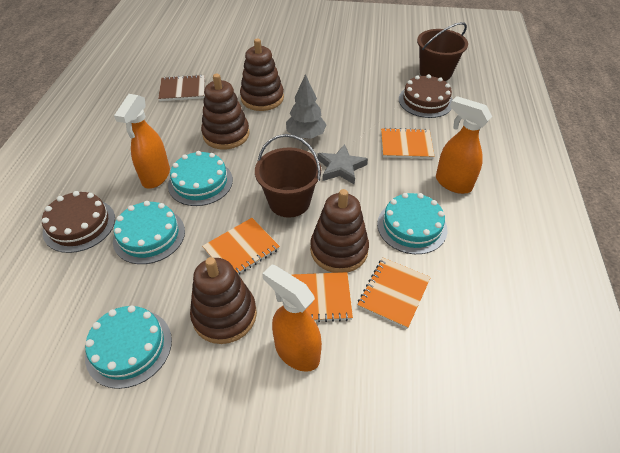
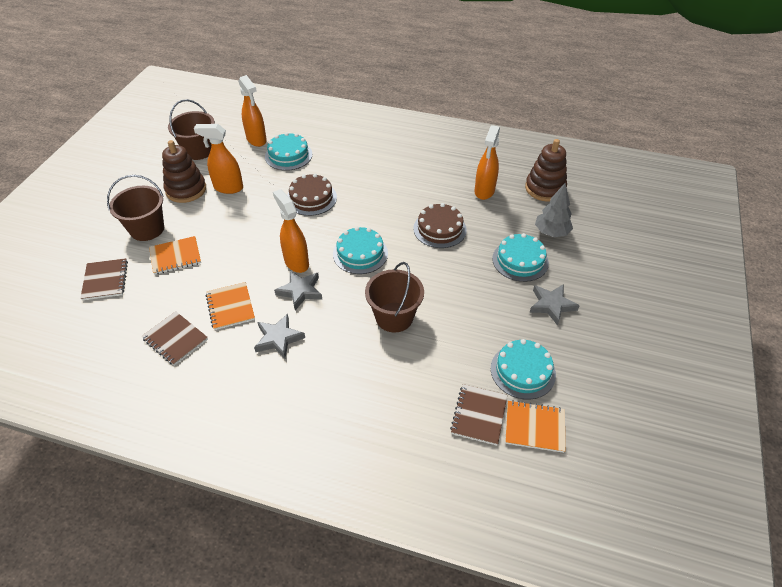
brown bucket: 2 -> 3
brown notebook: 1 -> 3
brown stacking toy: 4 -> 2
grey star: 1 -> 3
orange notebook: 4 -> 3
orange spray bottle: 3 -> 4

